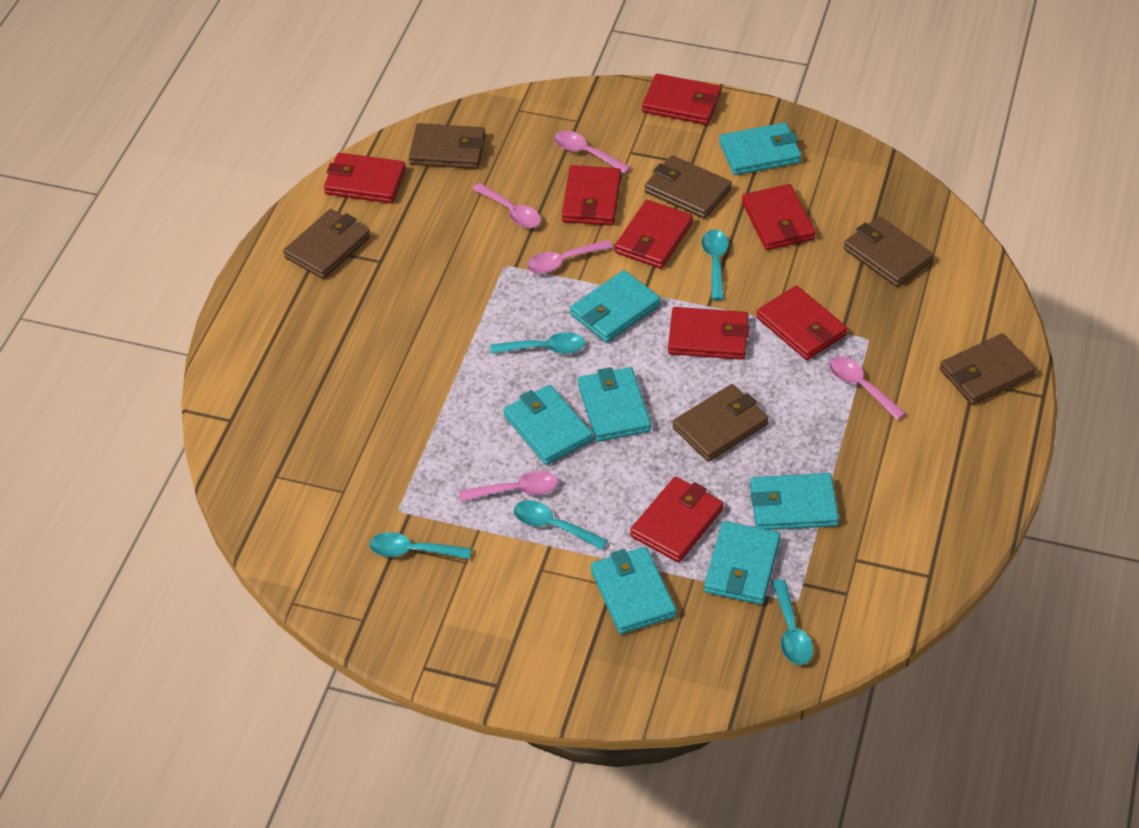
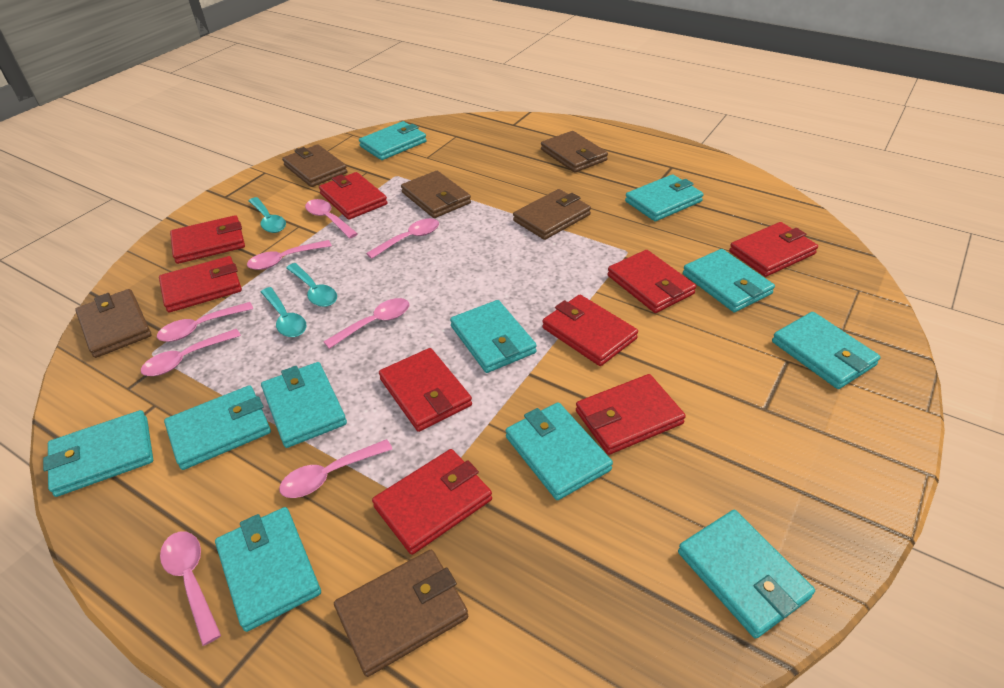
pink spoon: 5 -> 8
red wallet: 8 -> 9
turquoise spoon: 5 -> 3
turquoise wallet: 7 -> 11

